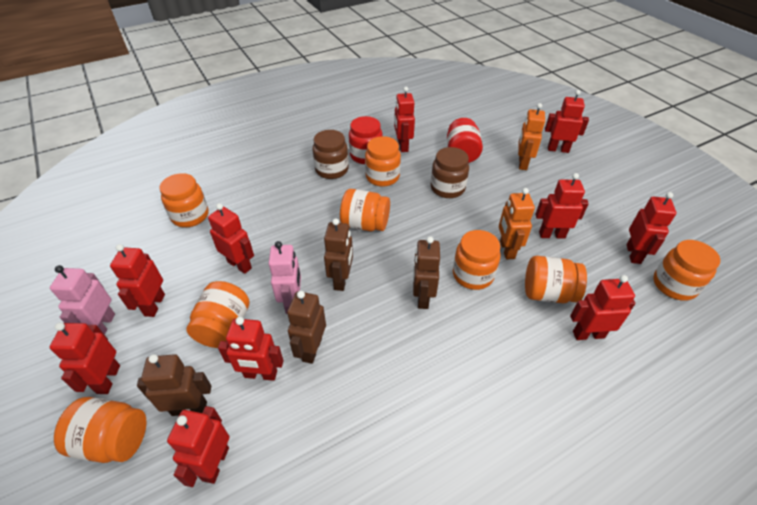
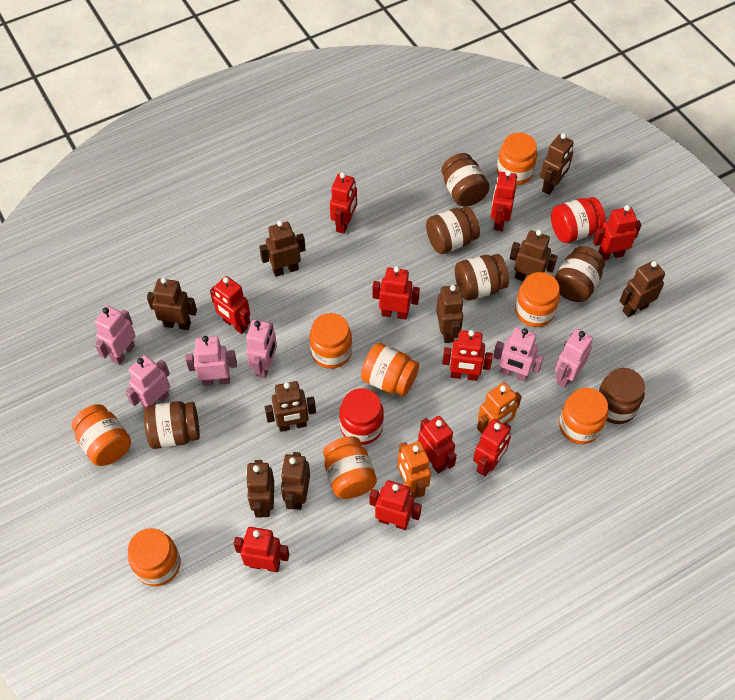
brown jar: 2 -> 6
brown robot: 4 -> 9
pink robot: 2 -> 6

